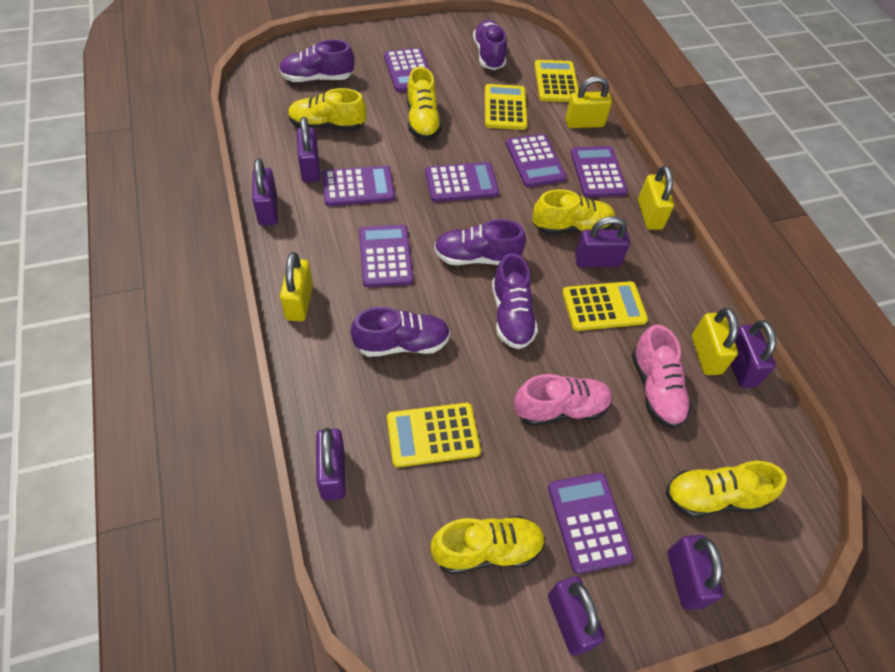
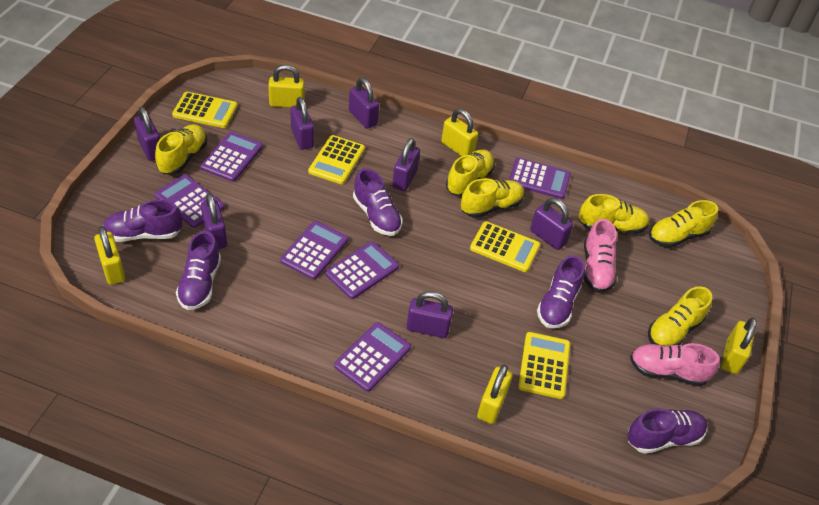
purple calculator: 7 -> 6
yellow padlock: 4 -> 5
yellow shoe: 5 -> 6

